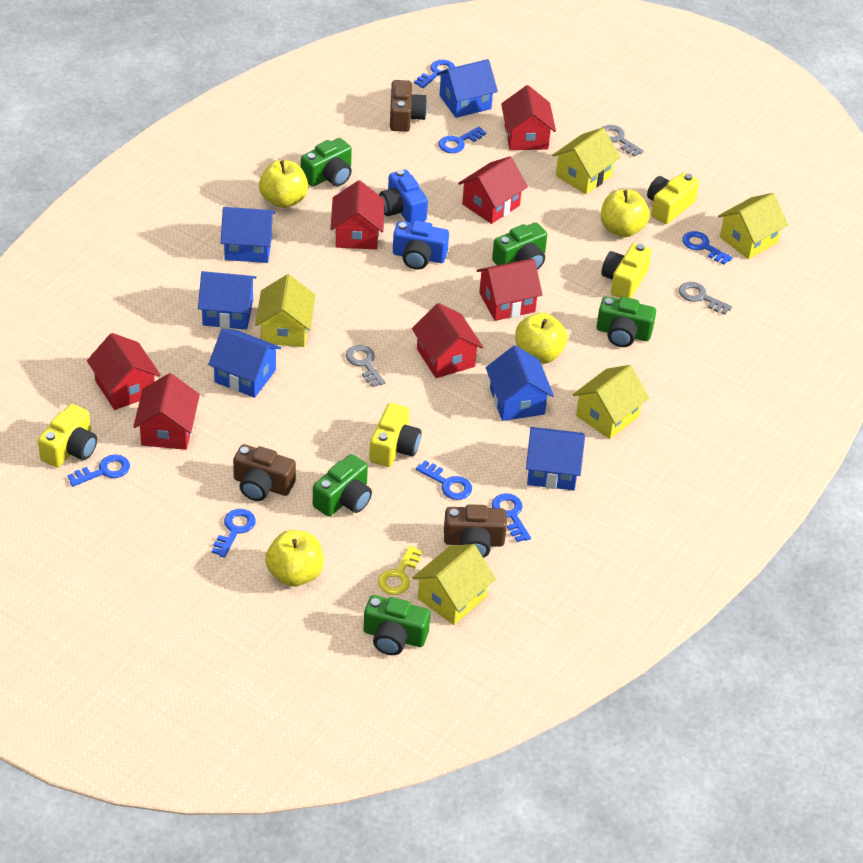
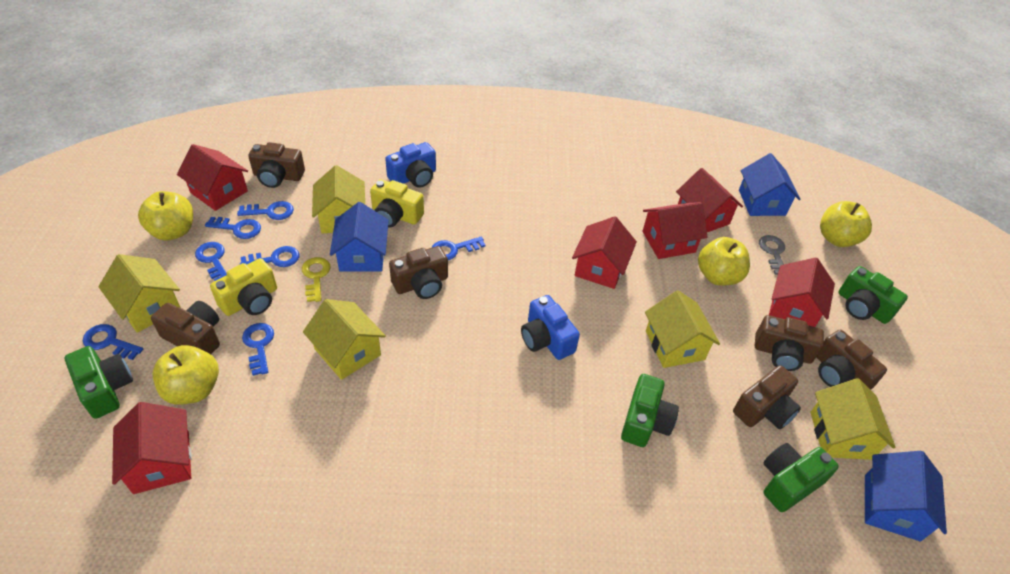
blue house: 6 -> 3
brown camera: 3 -> 6
green camera: 5 -> 4
grey key: 3 -> 1
red house: 7 -> 6
yellow camera: 4 -> 2

